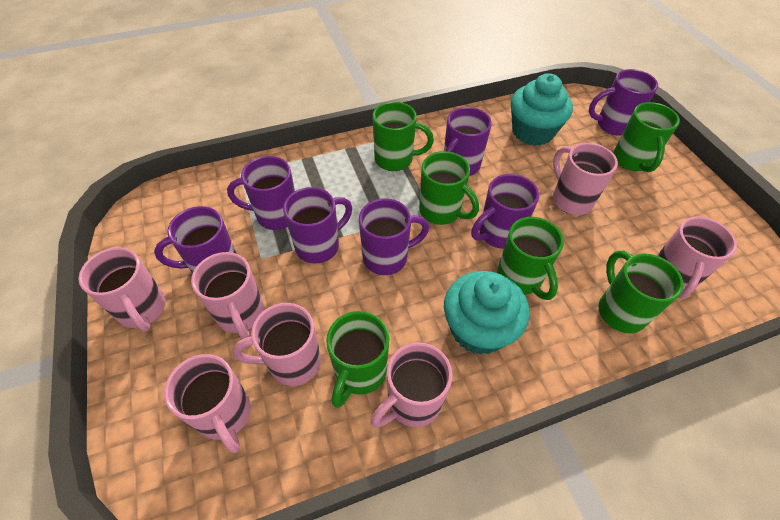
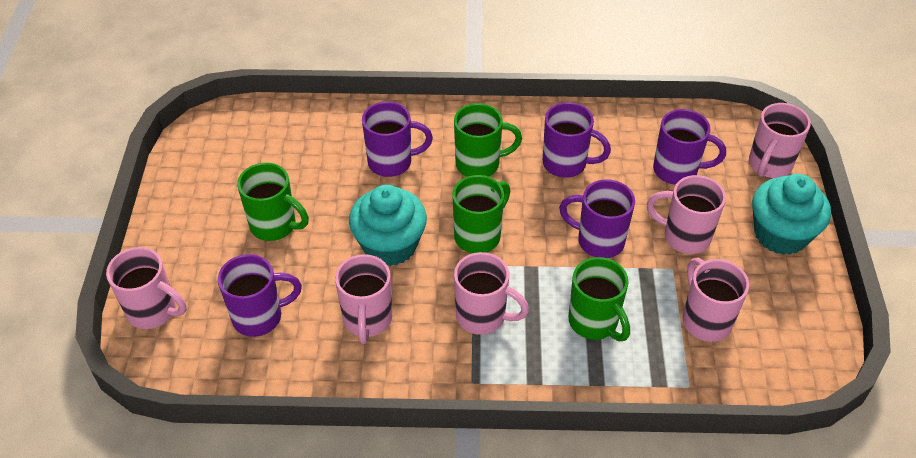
green mug: 6 -> 4
pink mug: 7 -> 6
purple mug: 7 -> 5

